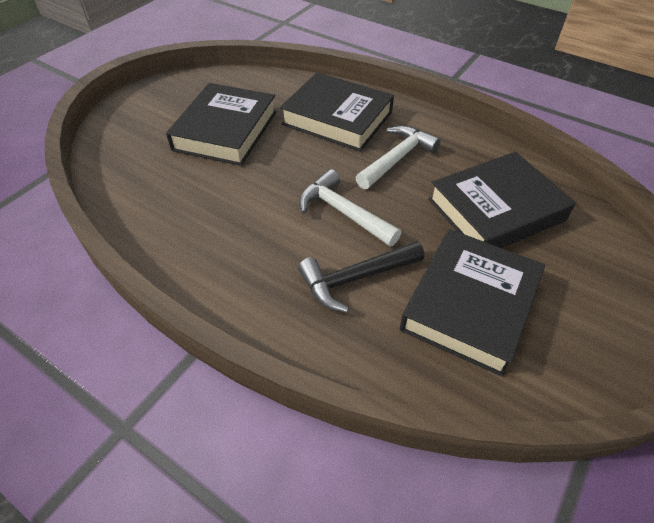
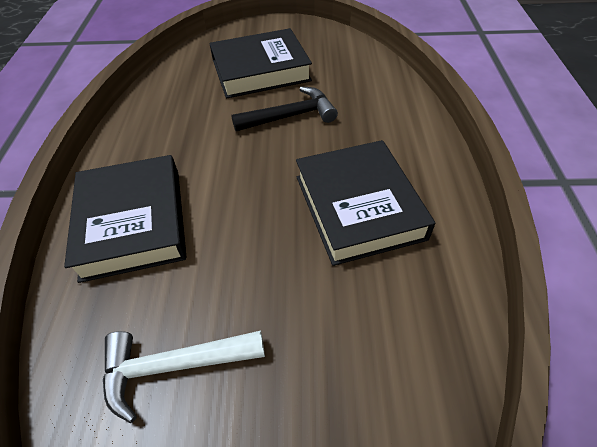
black book: 4 -> 3
white hammer: 2 -> 1

